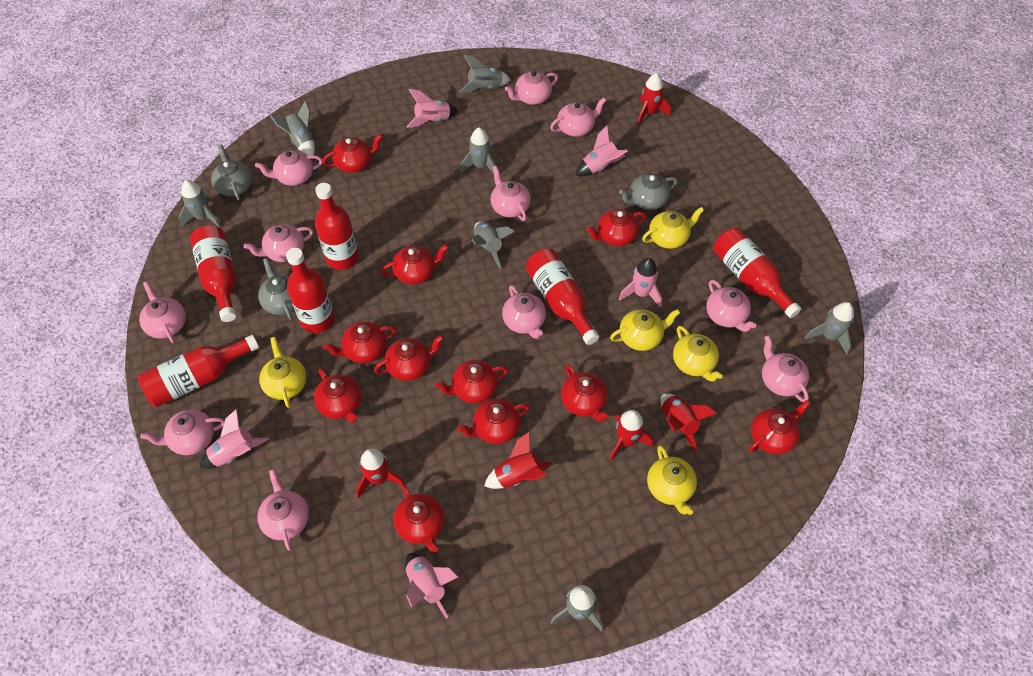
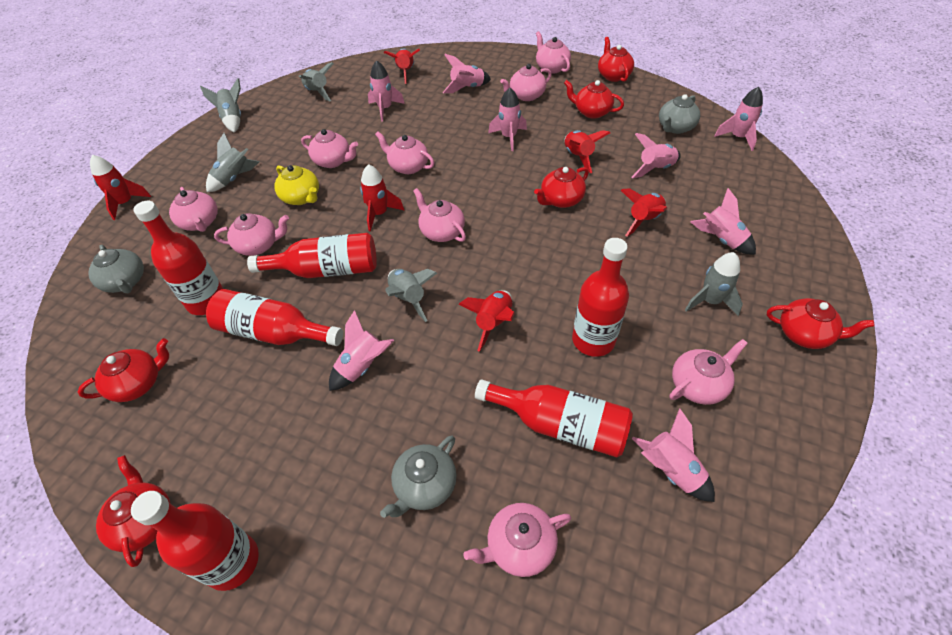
grey rocket: 7 -> 5
pink rocket: 5 -> 8
pink teapot: 11 -> 9
red rocket: 5 -> 6
red teapot: 11 -> 6
yellow teapot: 5 -> 1

